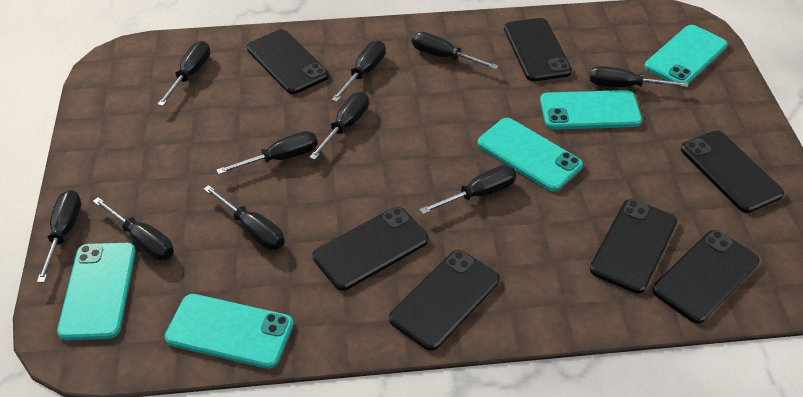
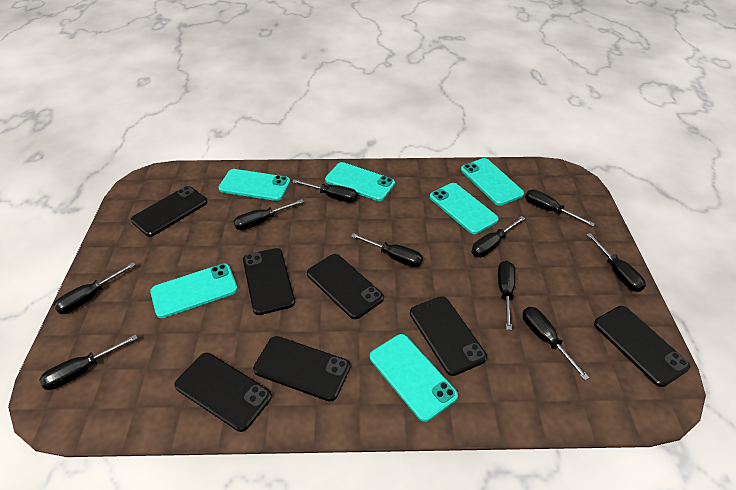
turquoise phone: 5 -> 6

